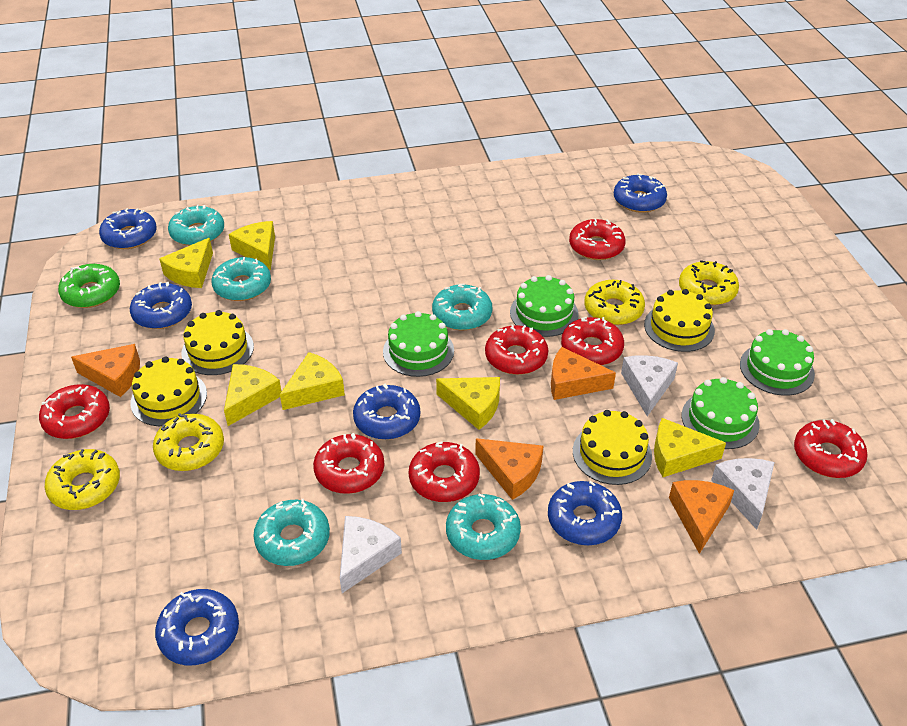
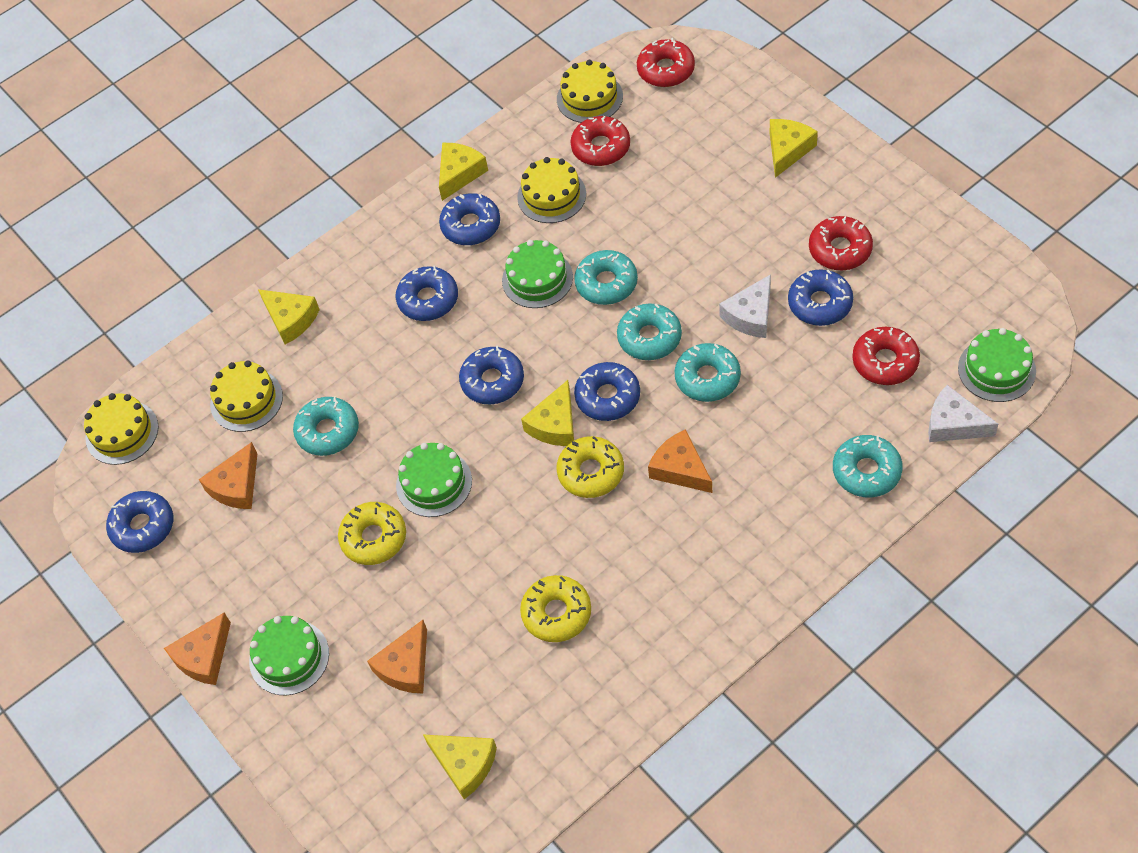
green donut: 1 -> 0
red donut: 7 -> 4
white cheese: 3 -> 2
yellow cheese: 6 -> 5
yellow donut: 4 -> 3

